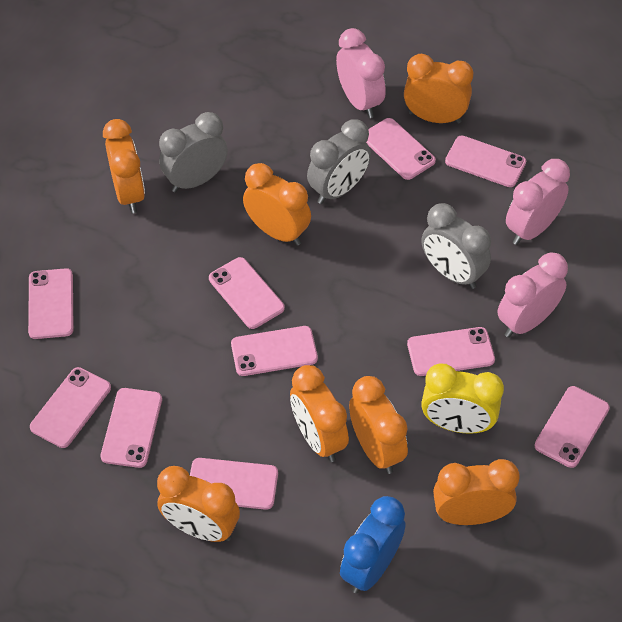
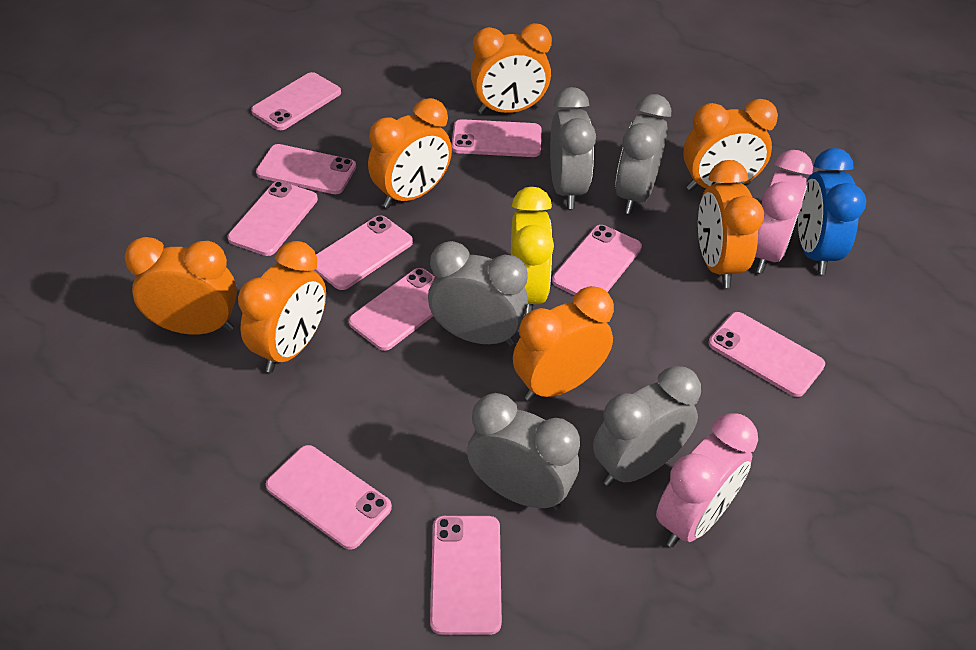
grey clock: 3 -> 5
pink clock: 3 -> 2

